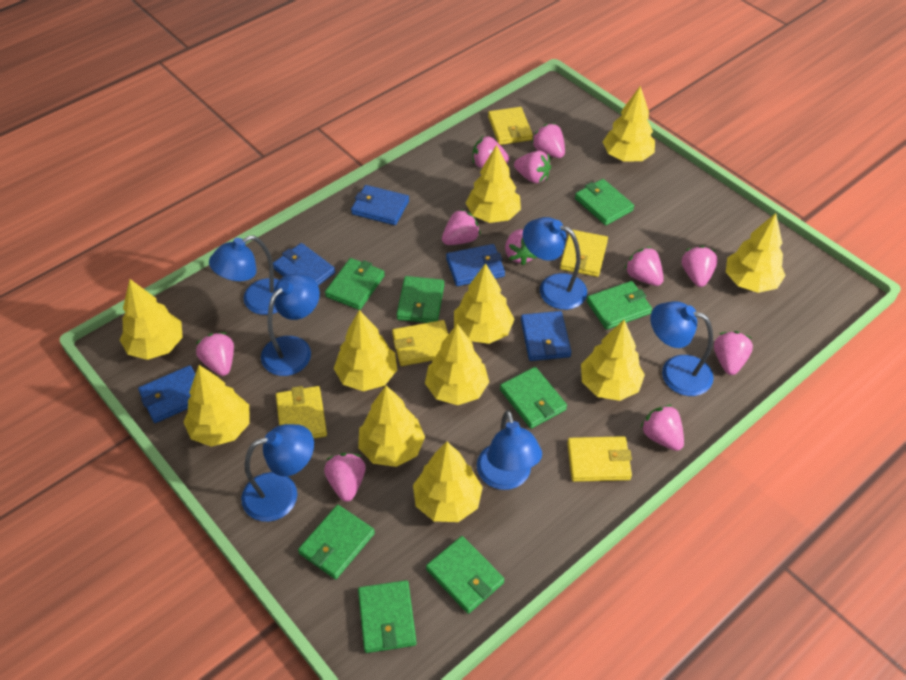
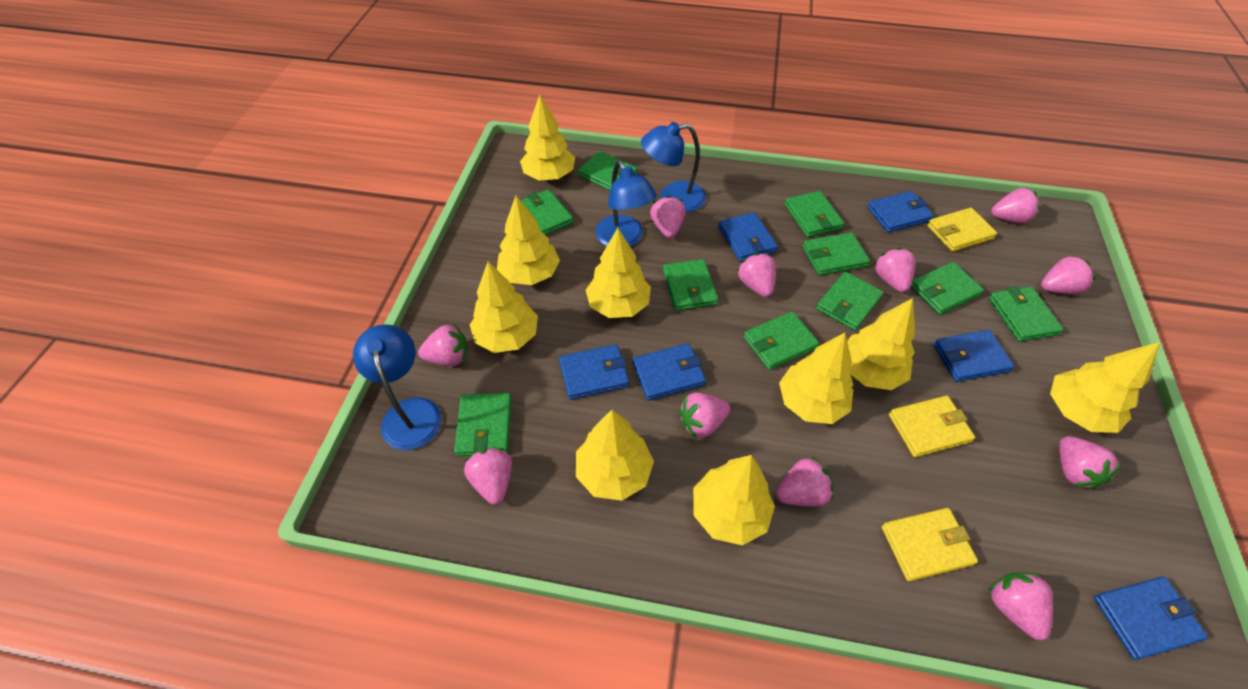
blue lamp: 6 -> 3
blue wallet: 5 -> 6
green wallet: 8 -> 10
yellow tree: 11 -> 9
yellow wallet: 5 -> 3

